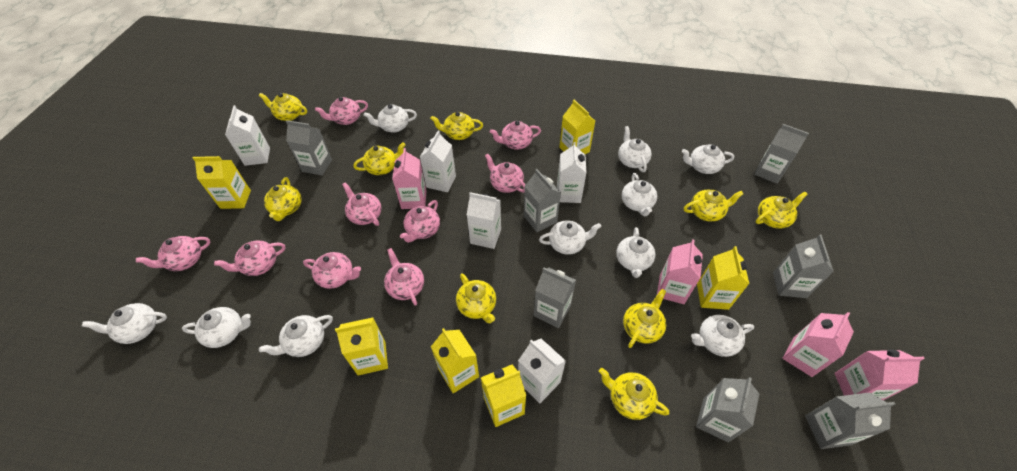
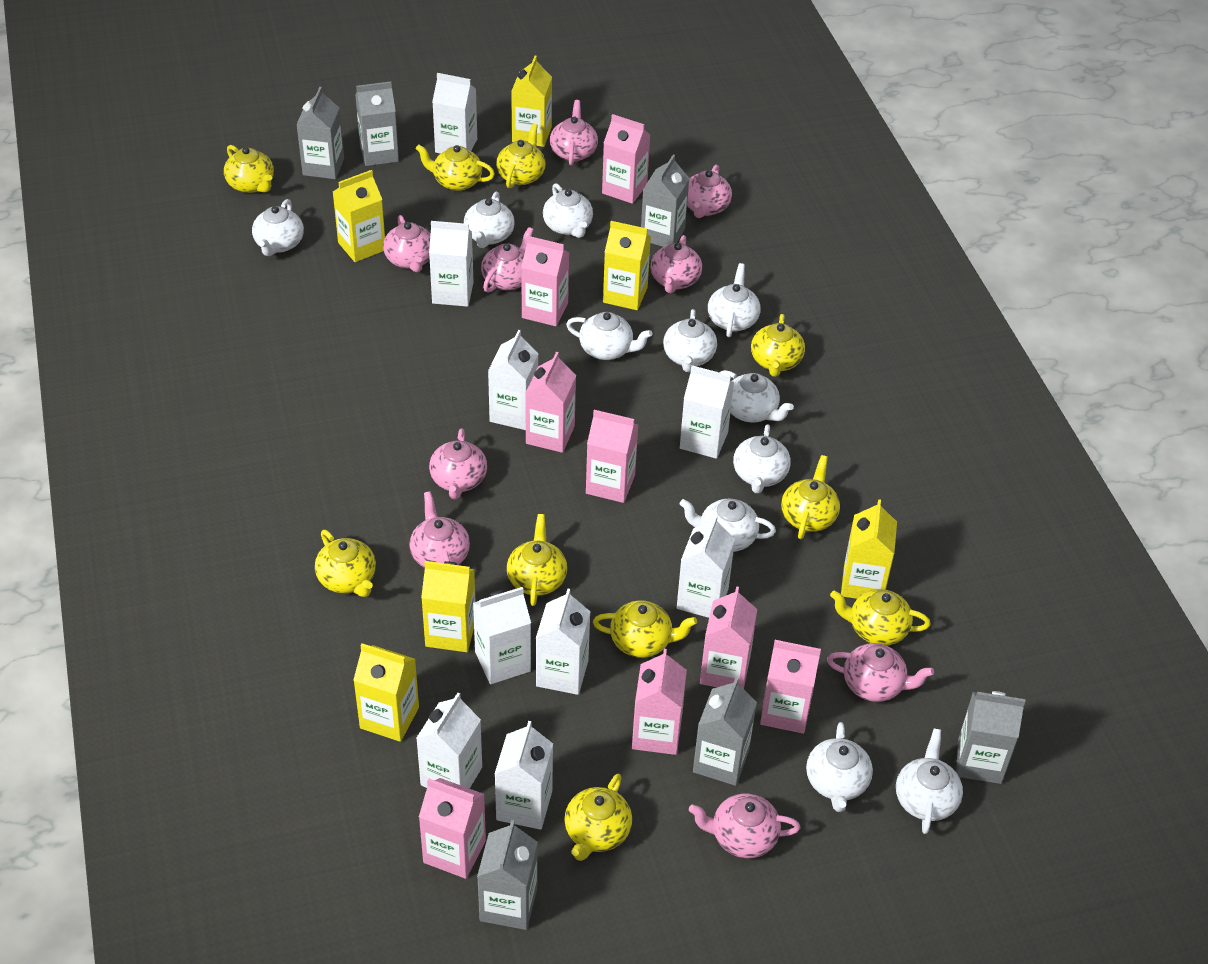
grey carton: 7 -> 6
pink carton: 4 -> 8
white carton: 5 -> 9
white teapot: 10 -> 11
yellow teapot: 9 -> 10

